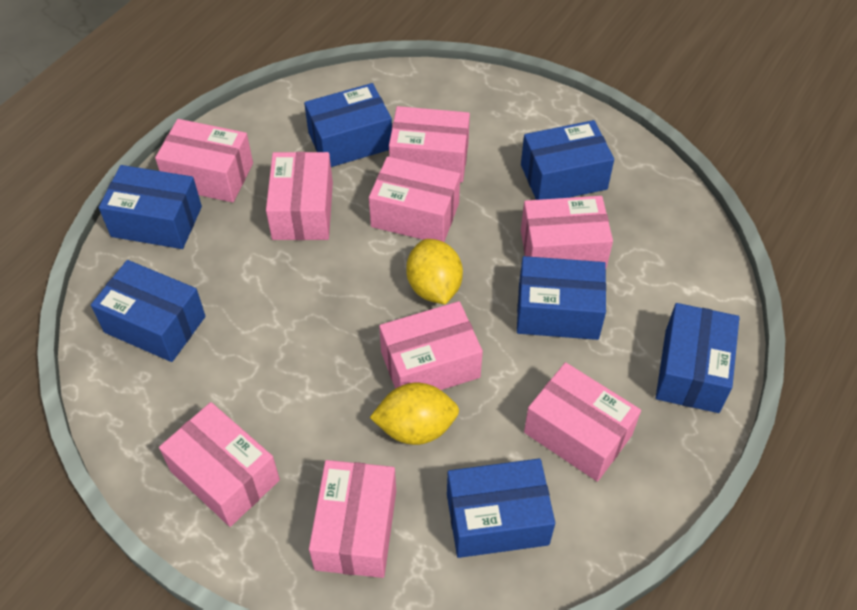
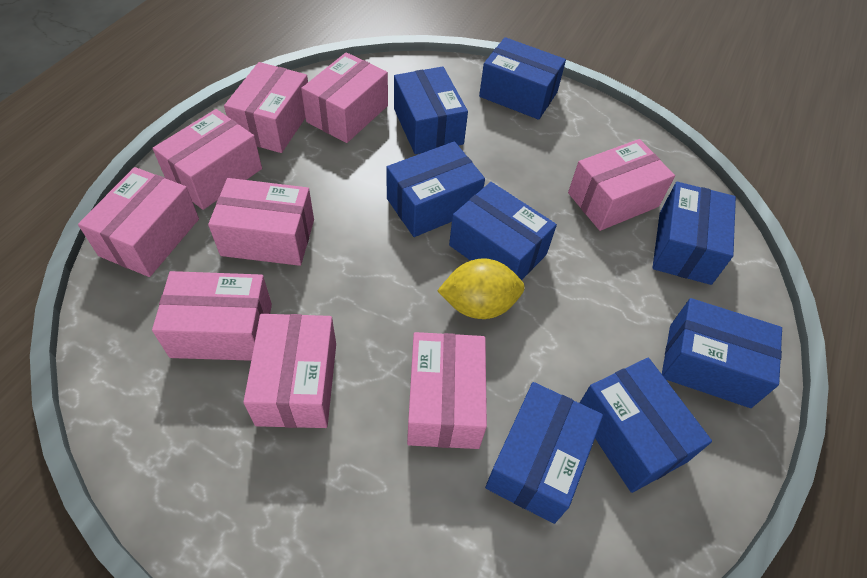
blue box: 7 -> 8
yellow lemon: 2 -> 1

